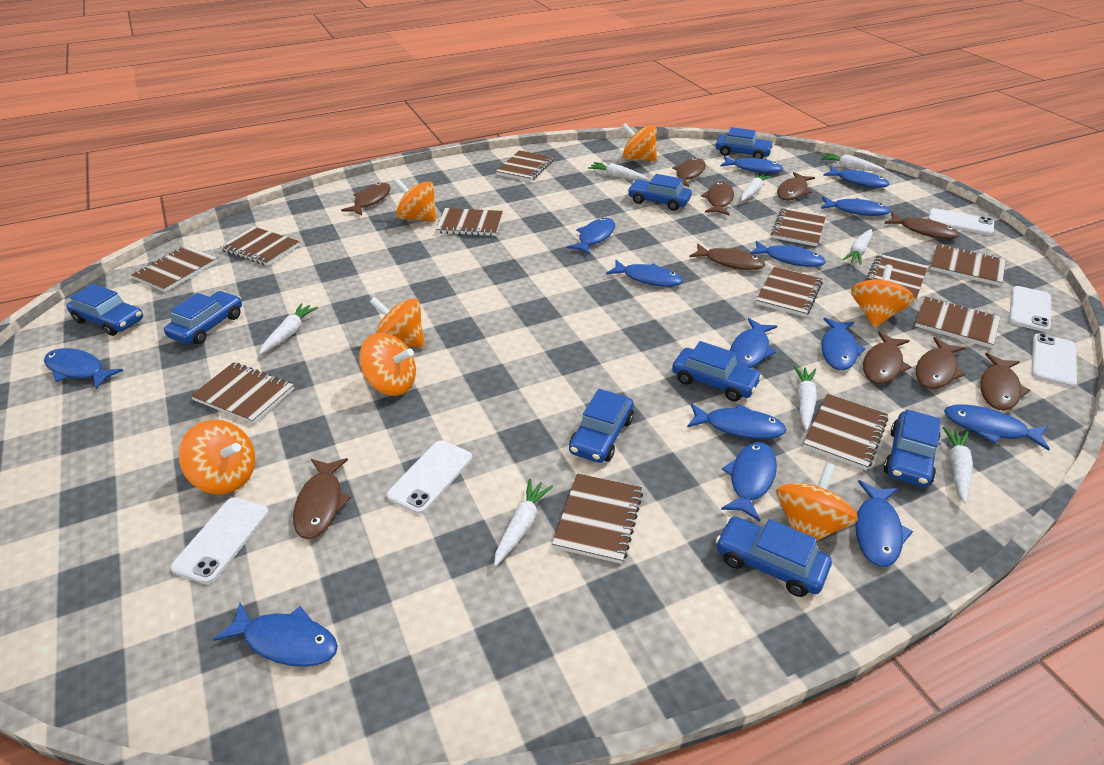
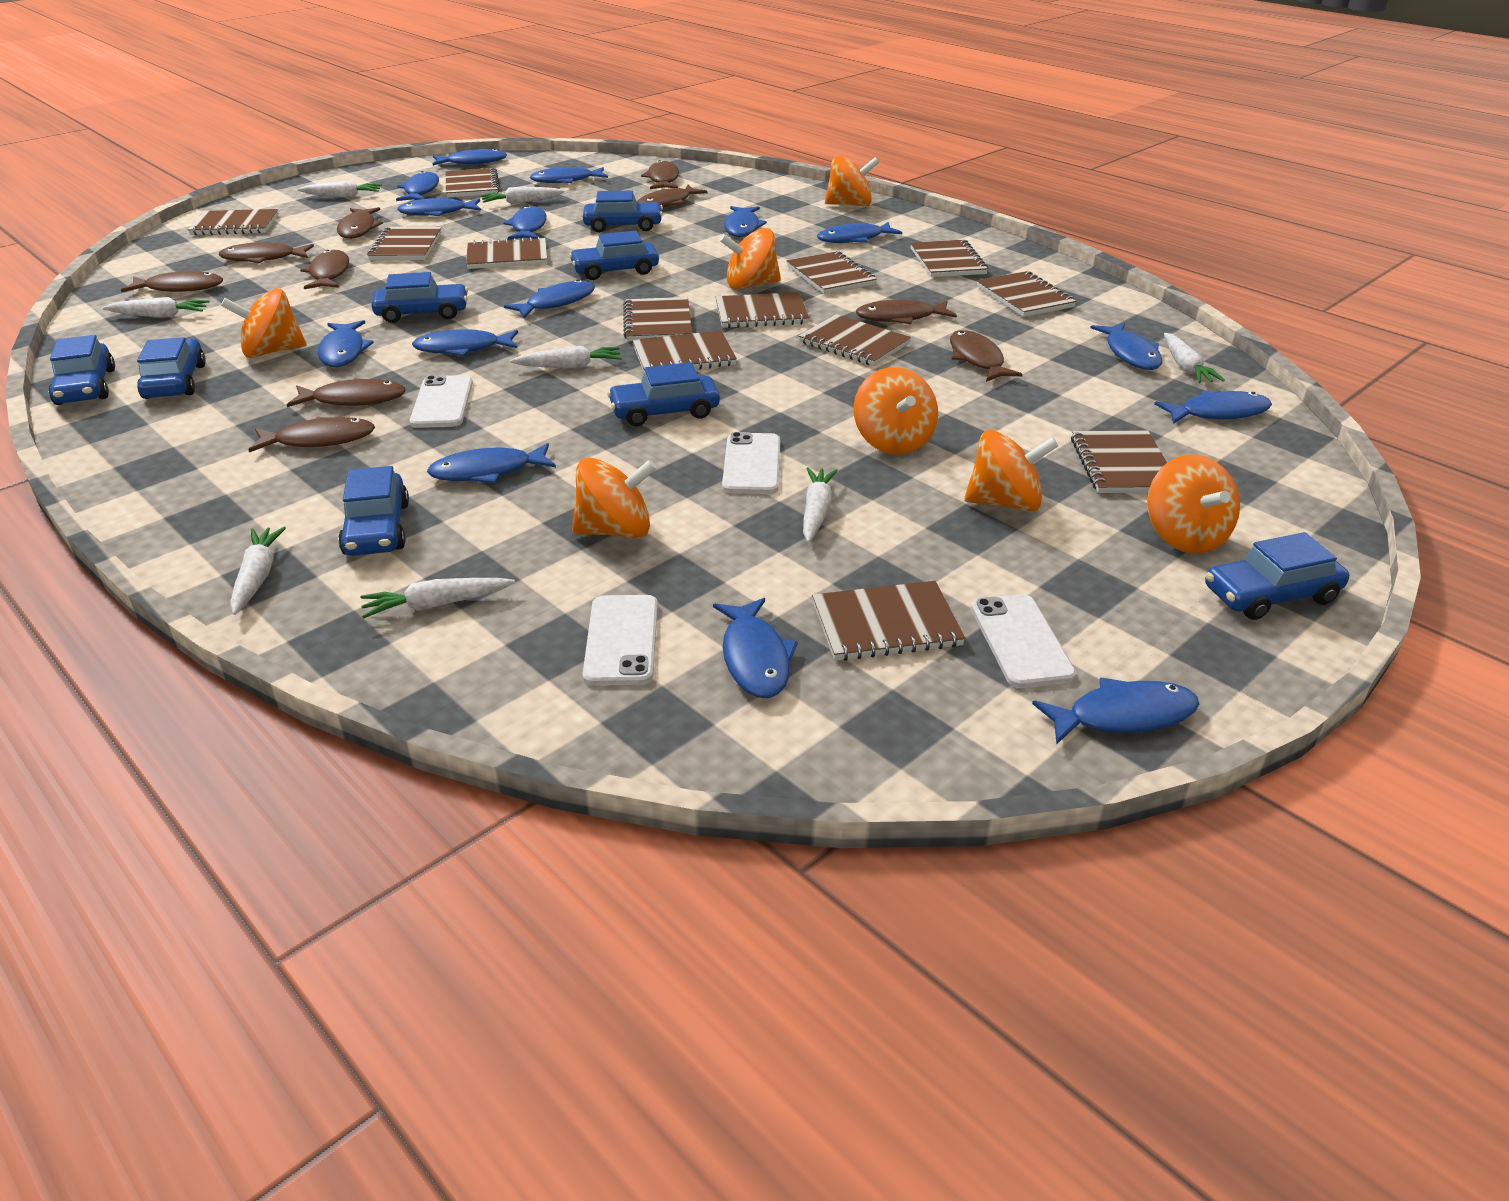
blue fish: 14 -> 15
brown notebook: 12 -> 13
white phone: 5 -> 4

